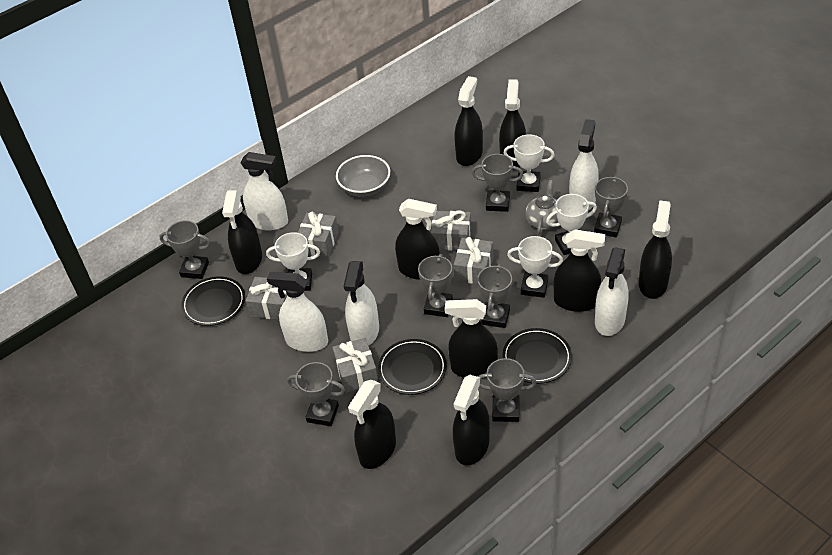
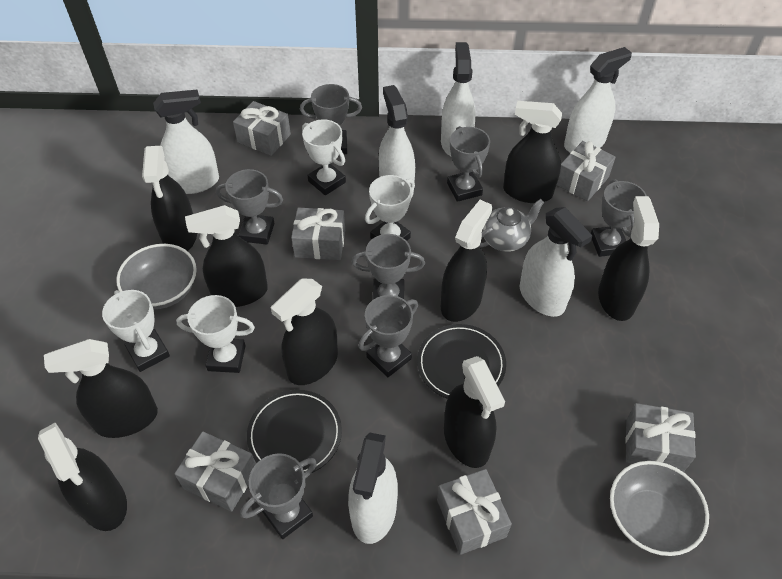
black plate: 3 -> 2
grey bowl: 1 -> 2
grey gift: 5 -> 6
white spray bottle: 5 -> 6

